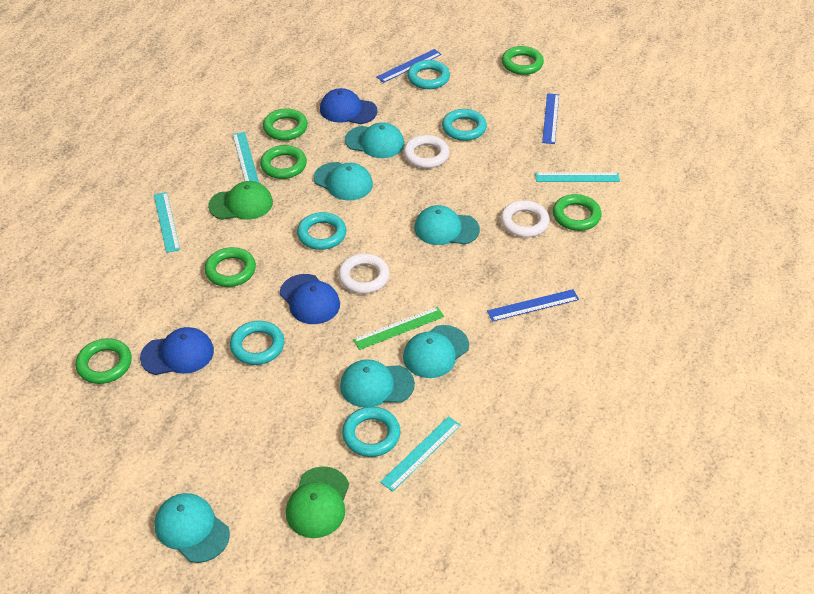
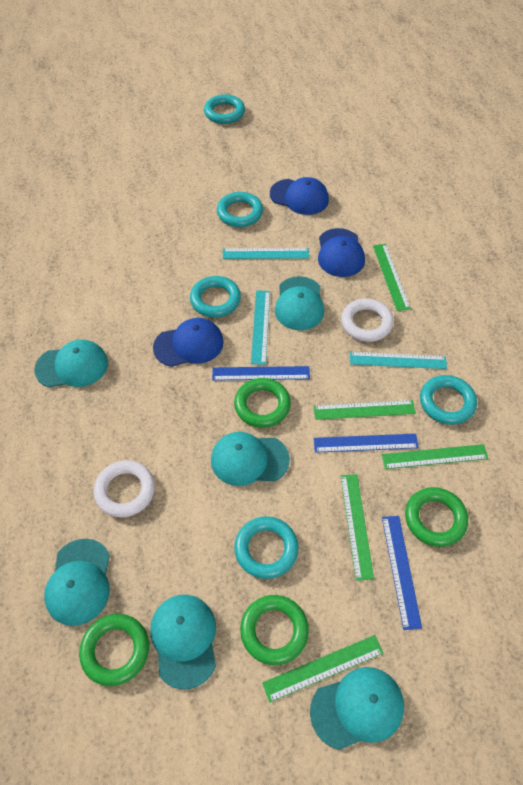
green cap: 2 -> 0
green ring: 6 -> 4
green ruler: 1 -> 5
turquoise ruler: 4 -> 3
white ring: 3 -> 2

